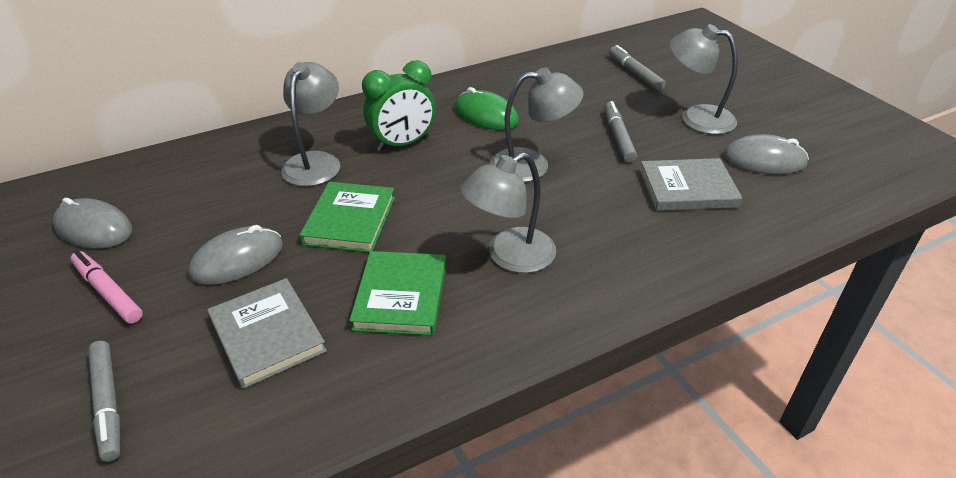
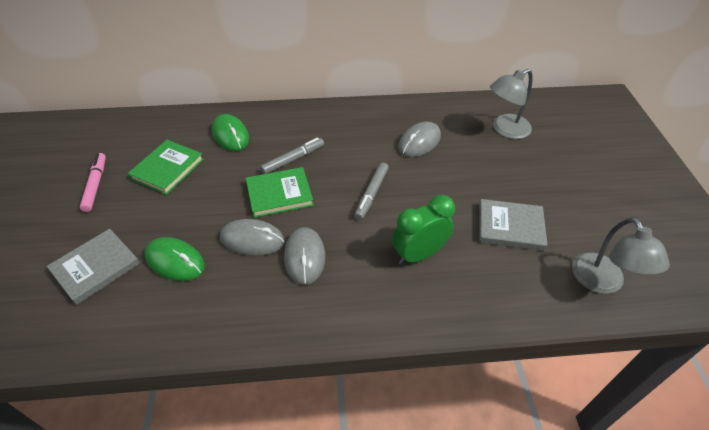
green mouse: 1 -> 2
grey lamp: 4 -> 2
grey marker: 3 -> 2

